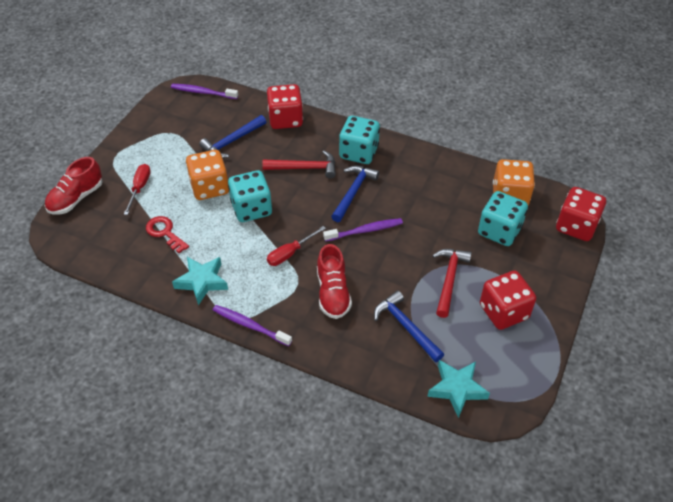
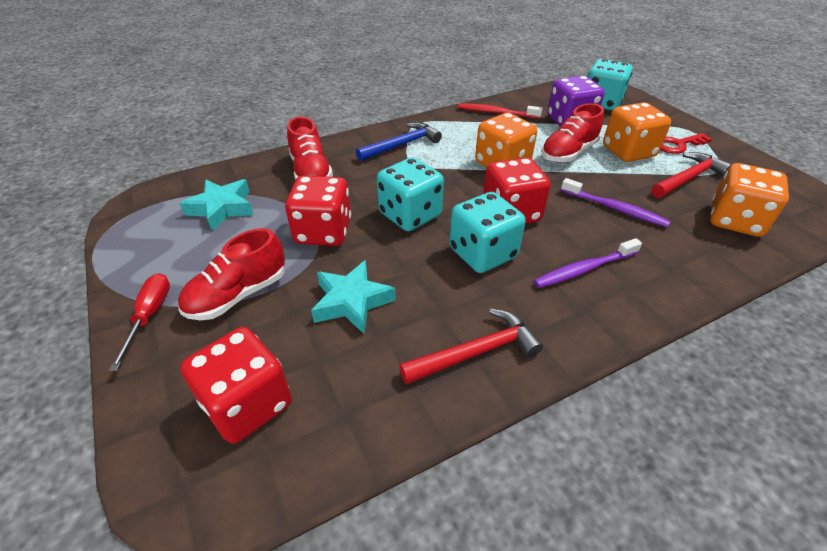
blue hammer: 3 -> 1
orange dice: 2 -> 3
purple dice: 0 -> 1
purple toothbrush: 3 -> 2
red screwdriver: 2 -> 1
red shoe: 2 -> 3
red toothbrush: 0 -> 1

